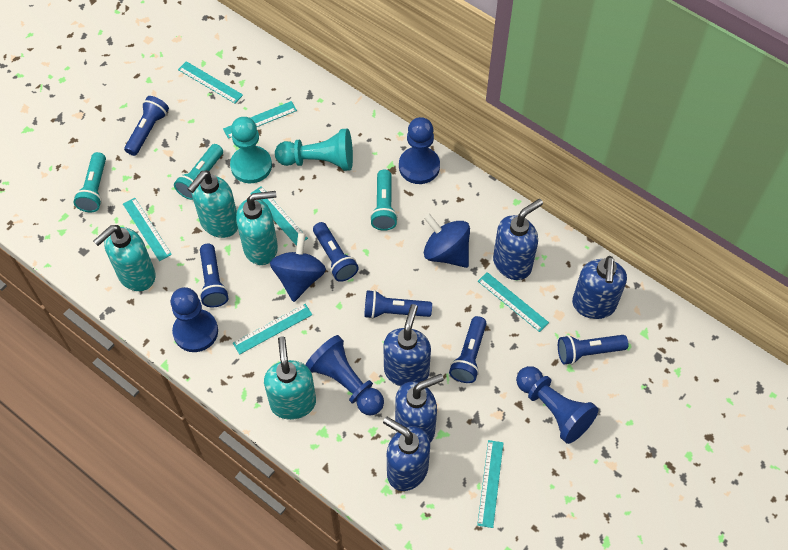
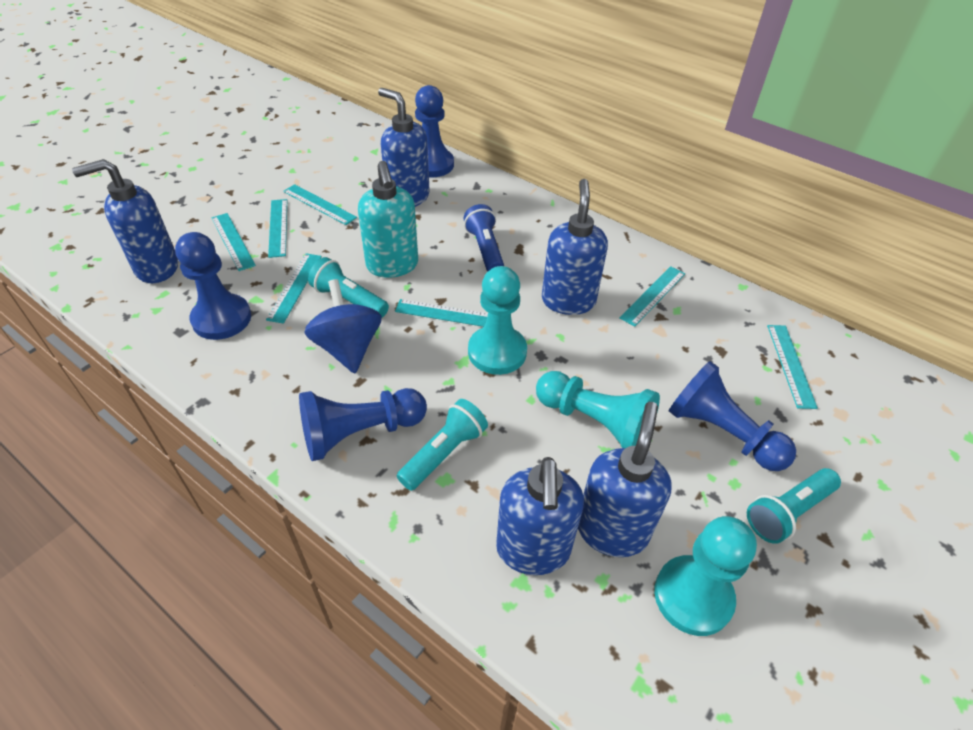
blue flashlight: 6 -> 1
blue spinning top: 2 -> 1
turquoise pawn: 2 -> 3
turquoise soap dispenser: 4 -> 1

